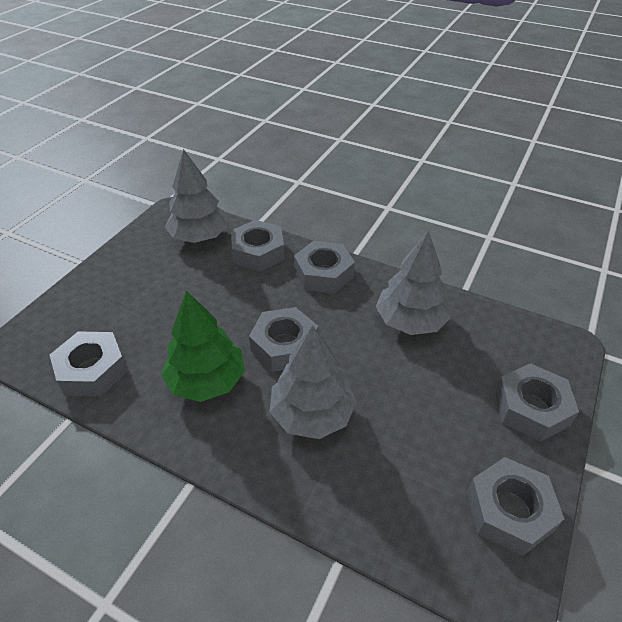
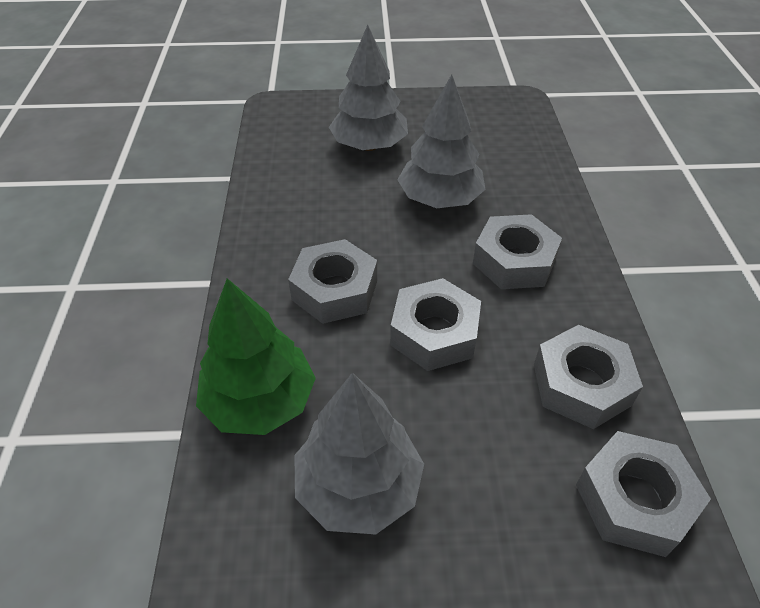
grey nut: 6 -> 5

